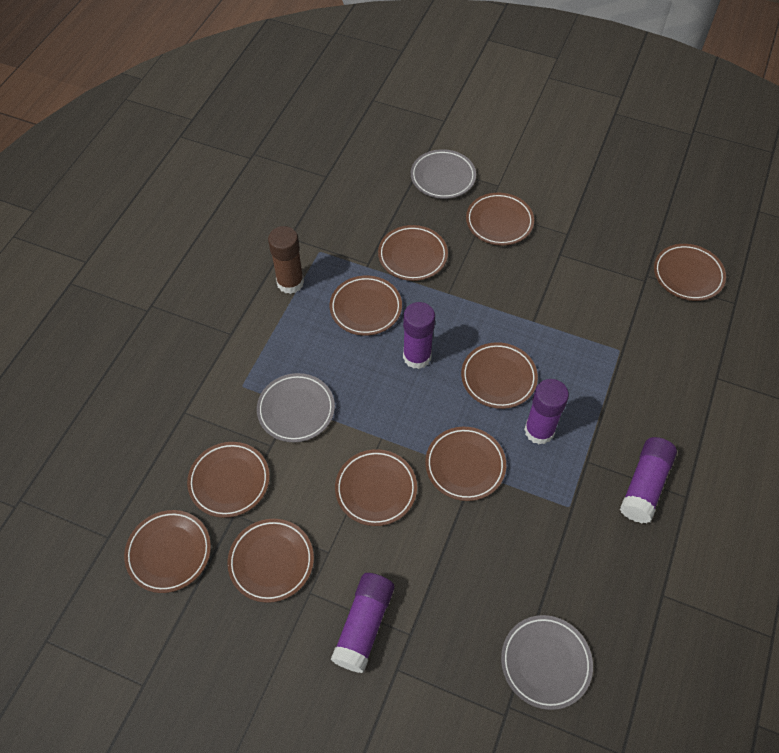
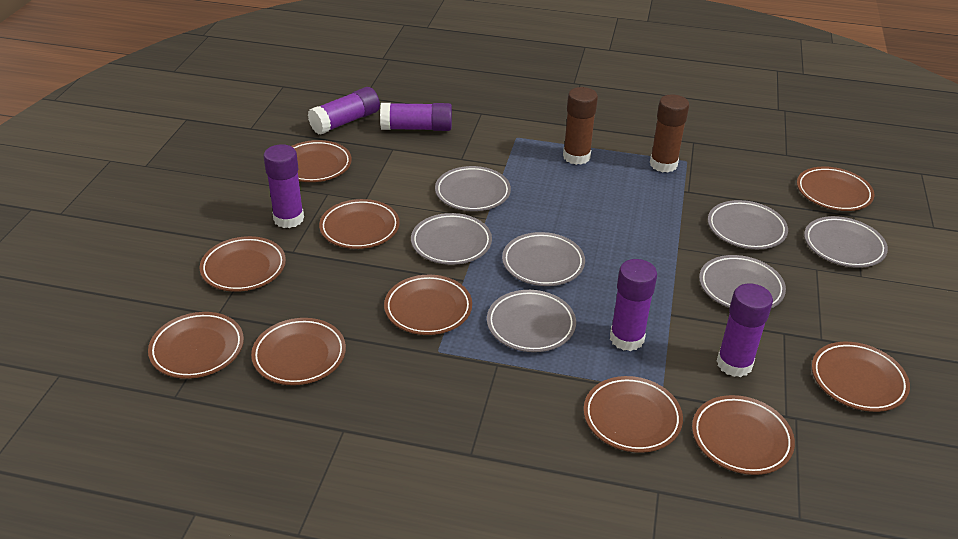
brown glue stick: 1 -> 2
grey plate: 3 -> 7
purple glue stick: 4 -> 5

